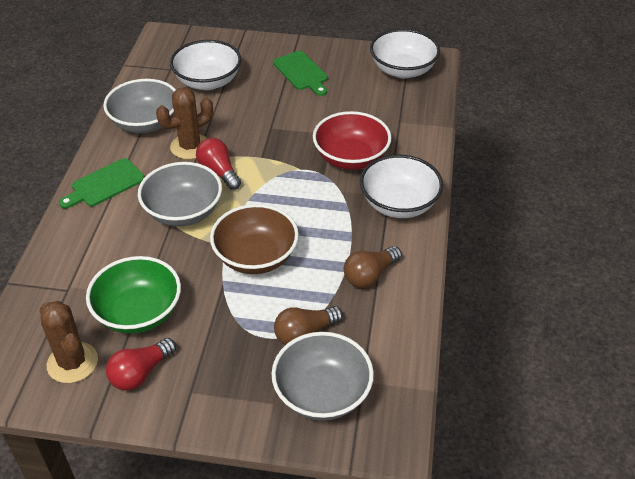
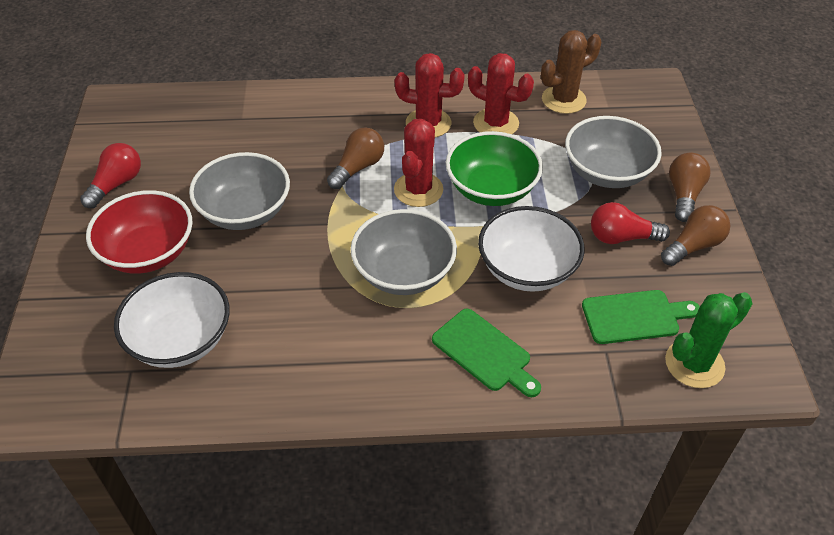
brown bowl: 1 -> 0
brown cactus: 2 -> 1
brown light bulb: 2 -> 3
green cactus: 0 -> 1
red cactus: 0 -> 3
white bowl: 3 -> 2

